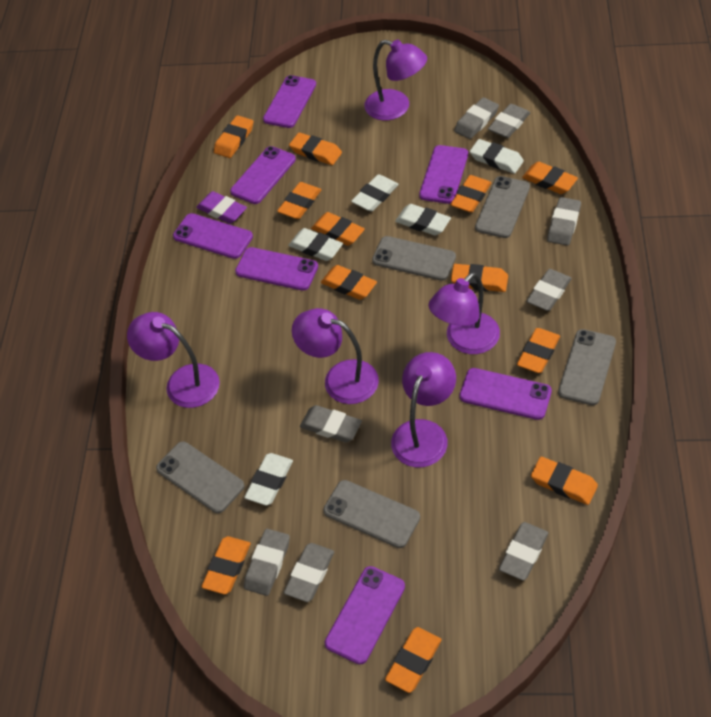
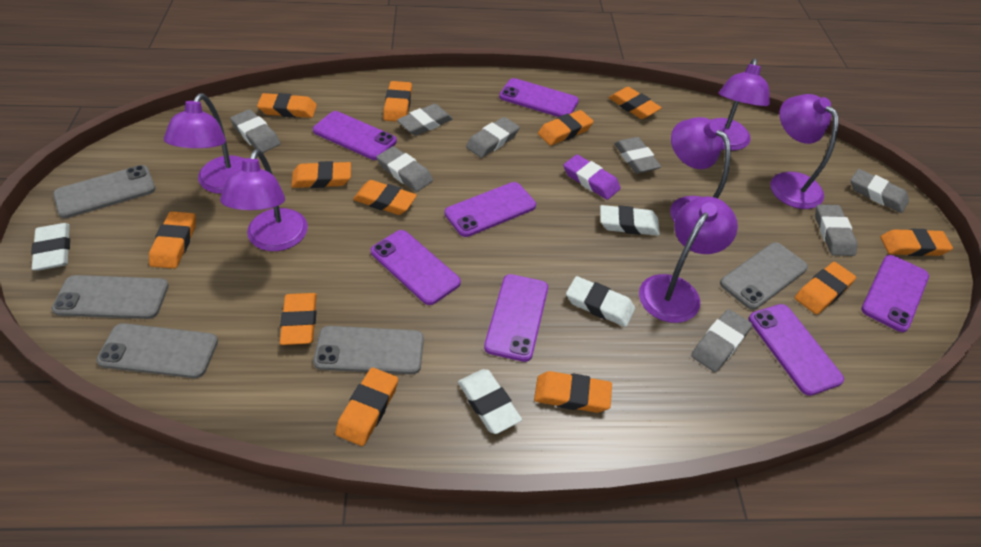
purple lamp: 5 -> 6
white eraser: 5 -> 4

